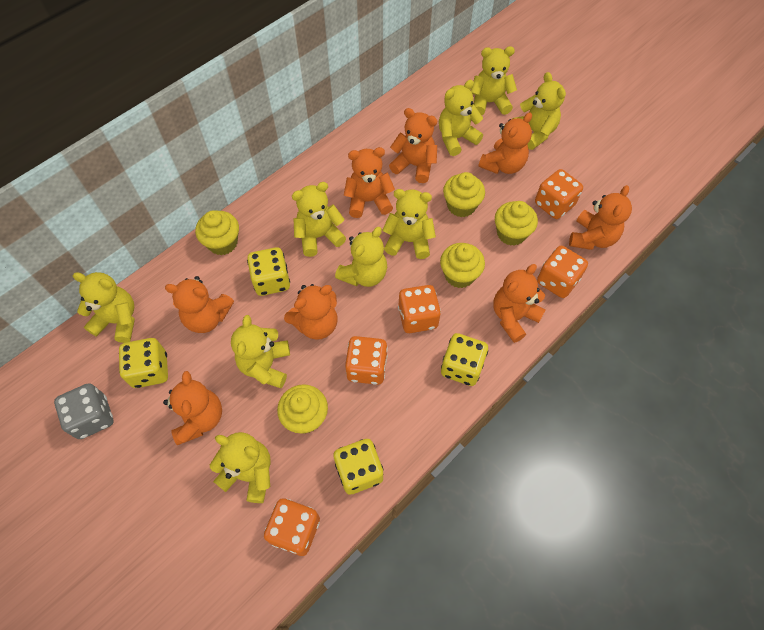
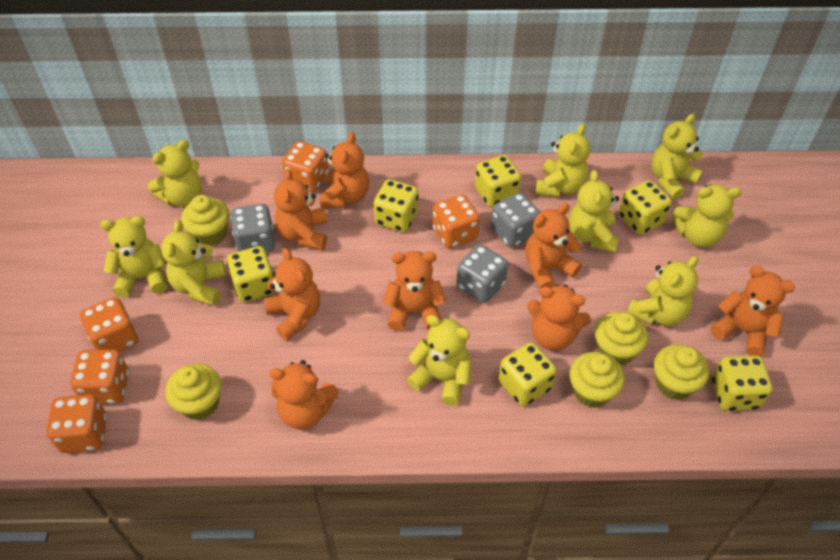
grey dice: 1 -> 3
yellow dice: 4 -> 6

